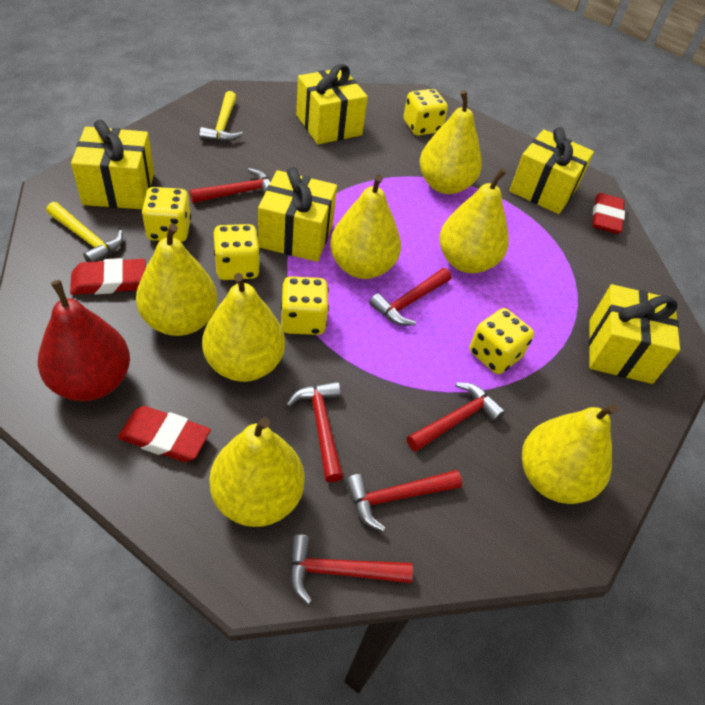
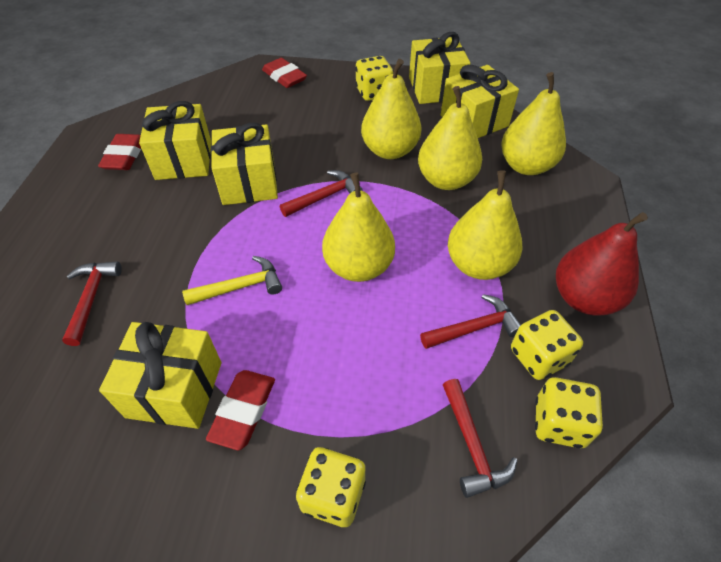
red hammer: 6 -> 4
yellow dice: 5 -> 4
yellow hammer: 2 -> 1
yellow pear: 7 -> 5

